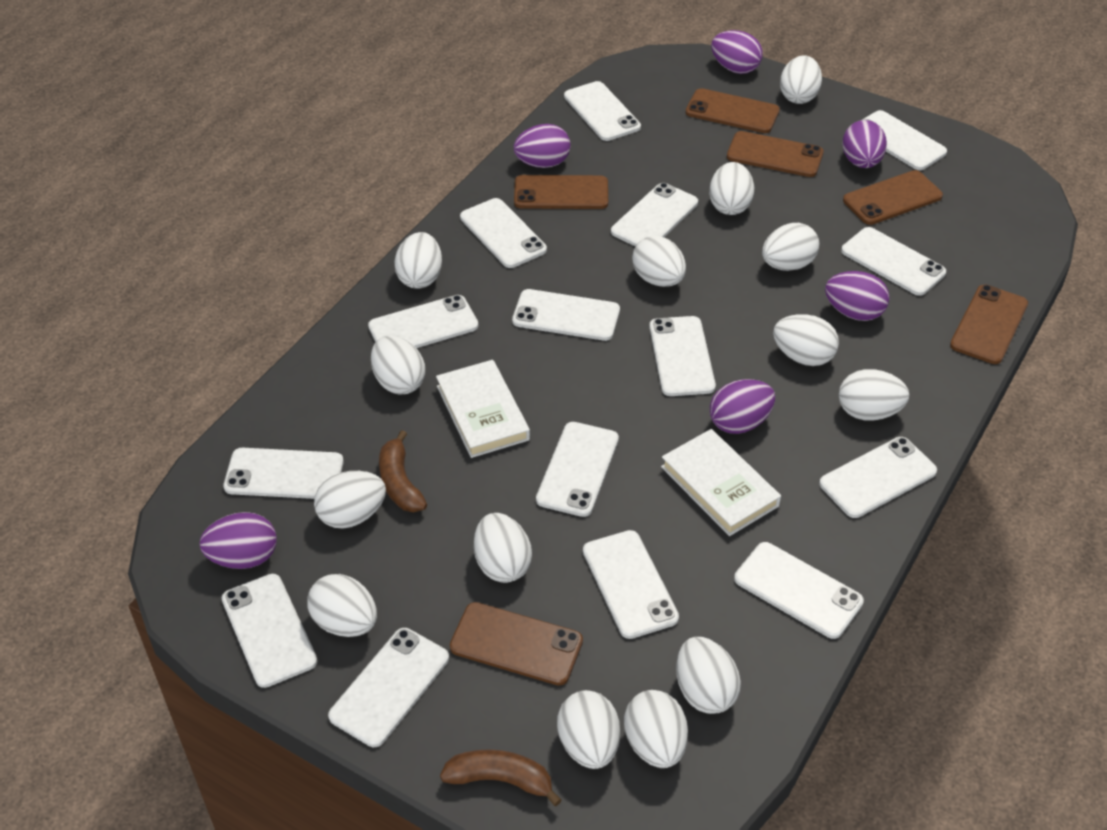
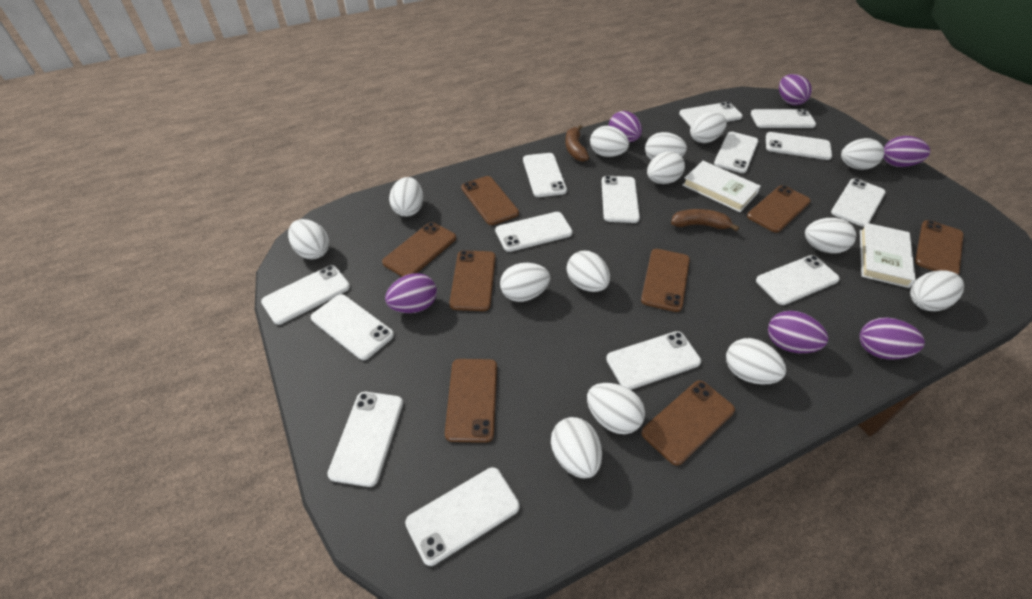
brown phone: 6 -> 8
white phone: 15 -> 14

